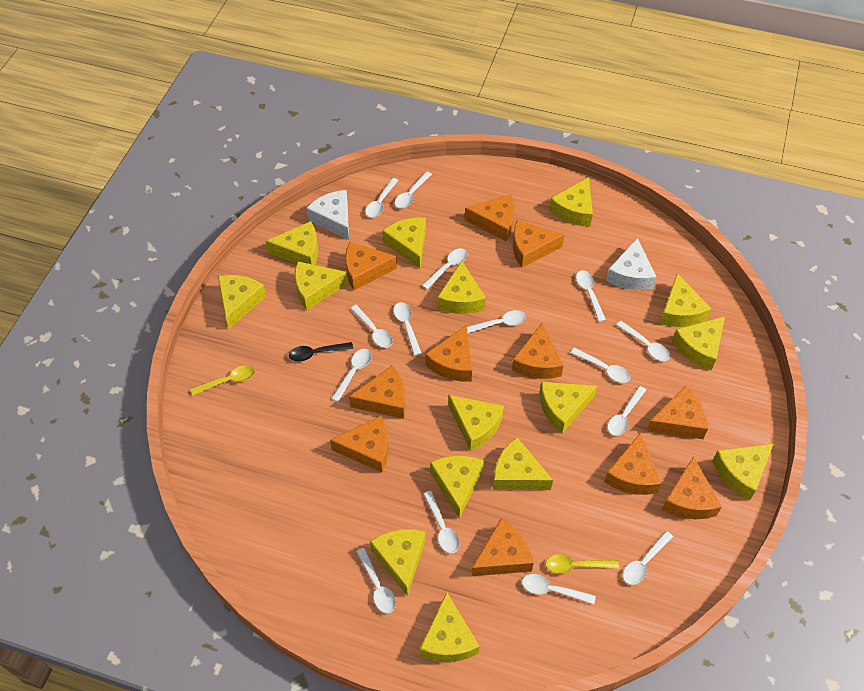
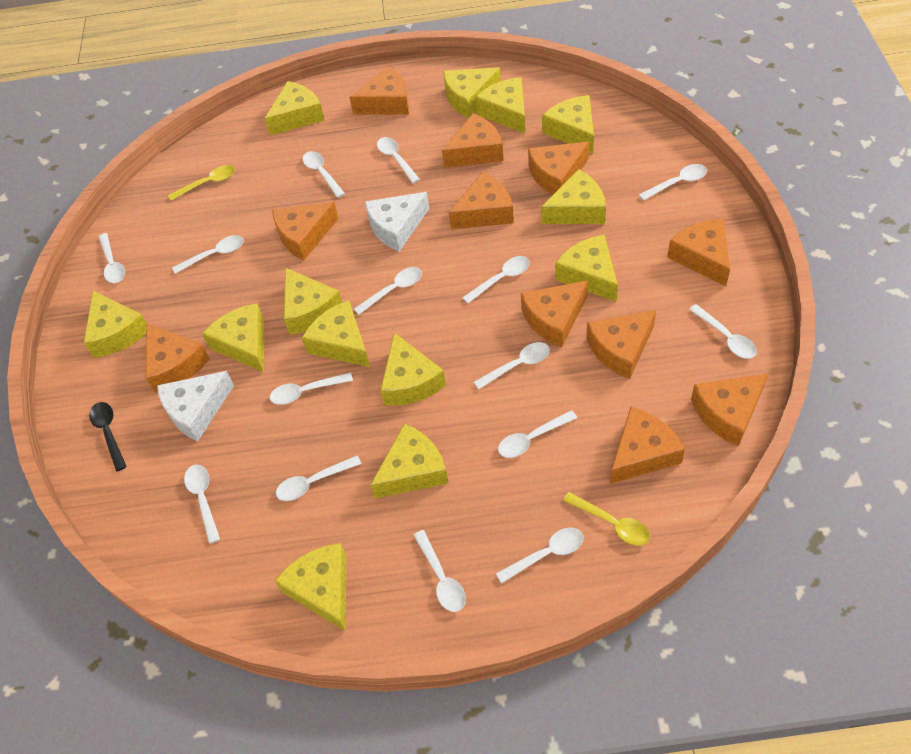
yellow cheese: 15 -> 13

